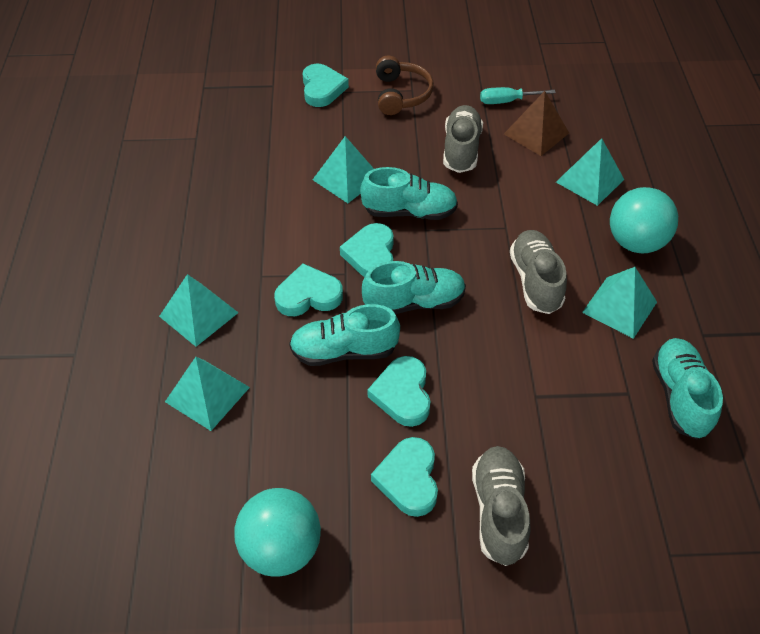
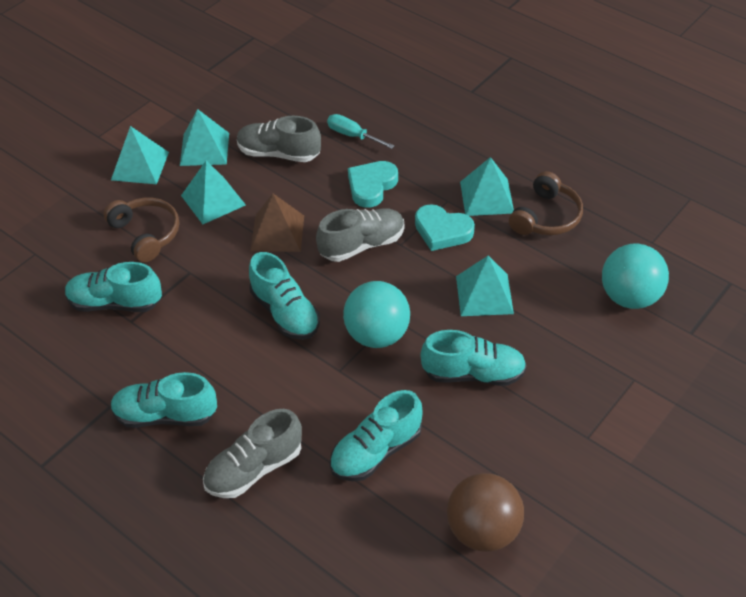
brown ball: 0 -> 1
brown headphones: 1 -> 2
turquoise heart: 5 -> 2
turquoise shoe: 4 -> 5

